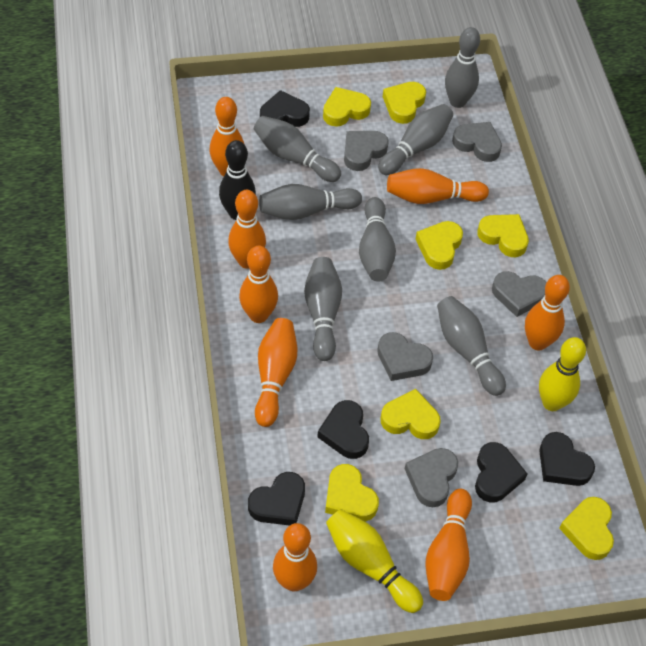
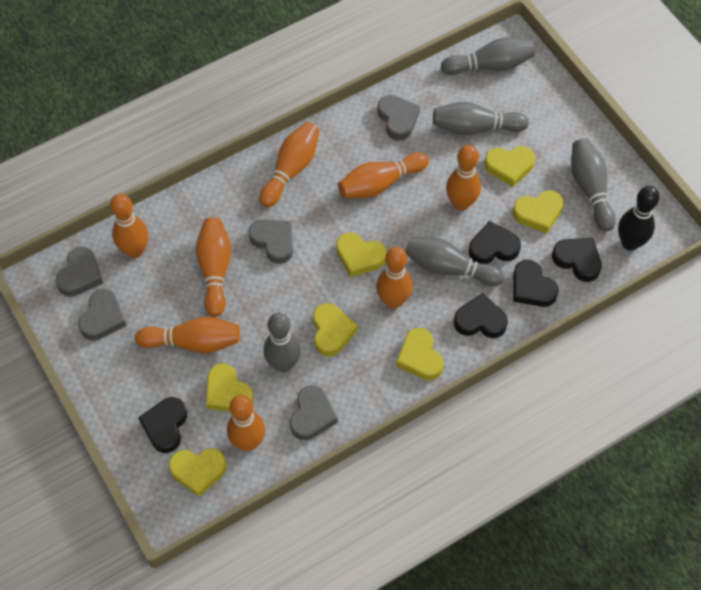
grey bowling pin: 7 -> 5
yellow bowling pin: 2 -> 0

